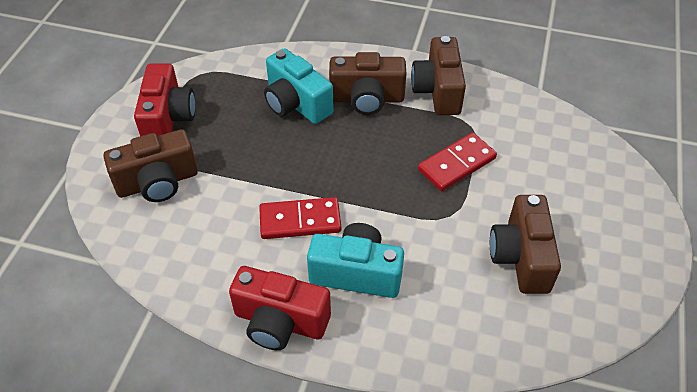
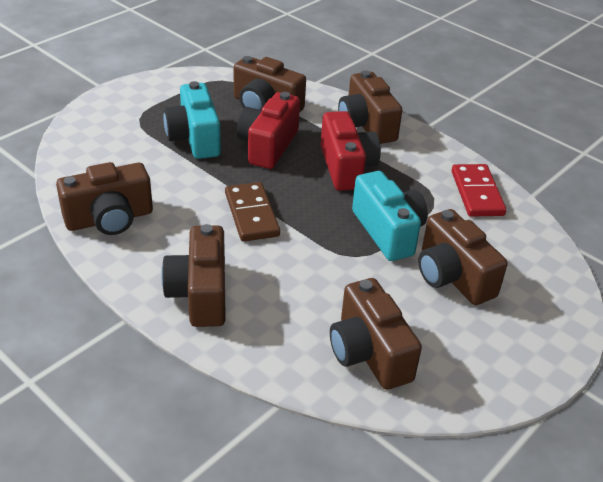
brown camera: 4 -> 6
brown domino: 0 -> 1
red domino: 2 -> 1

